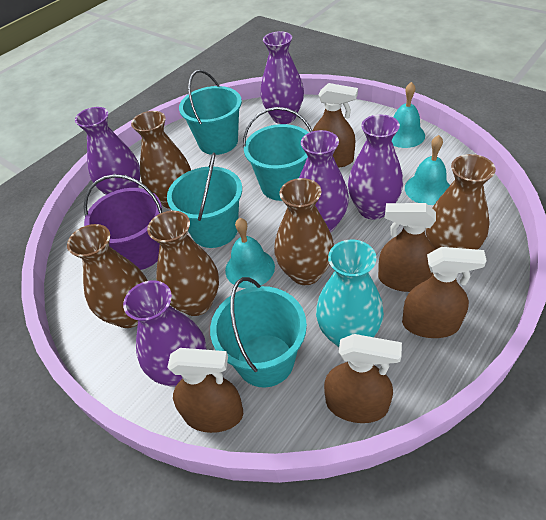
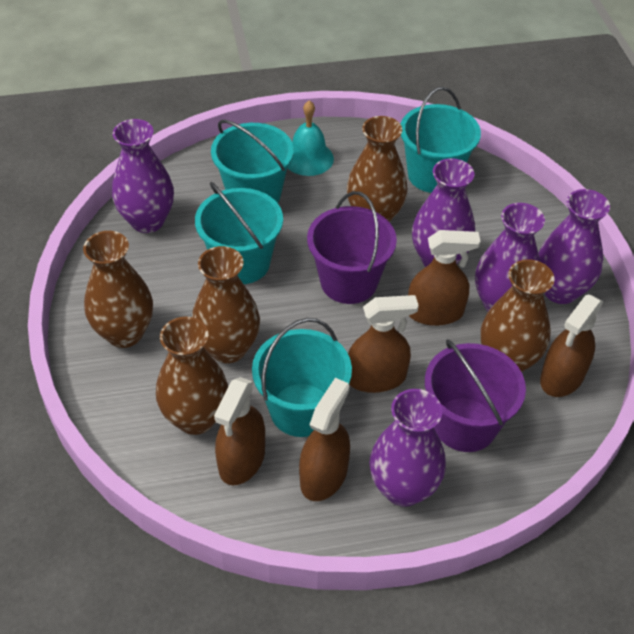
purple bucket: 1 -> 2
turquoise bell: 3 -> 1
turquoise vase: 1 -> 0

